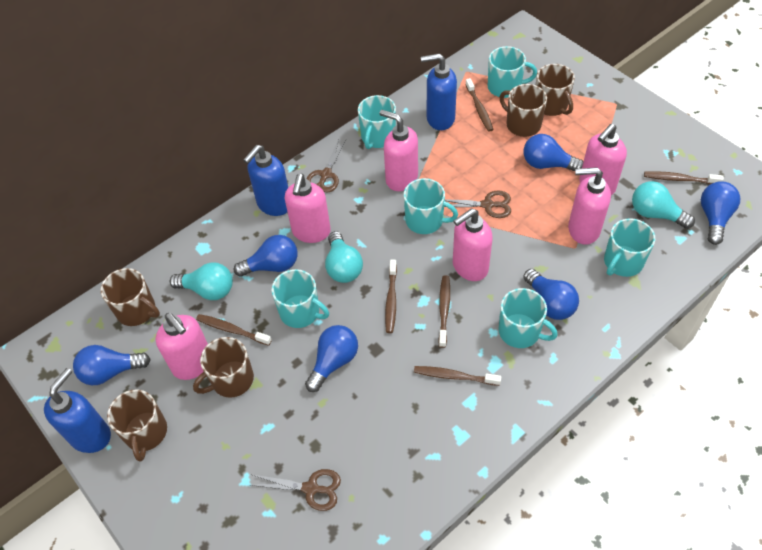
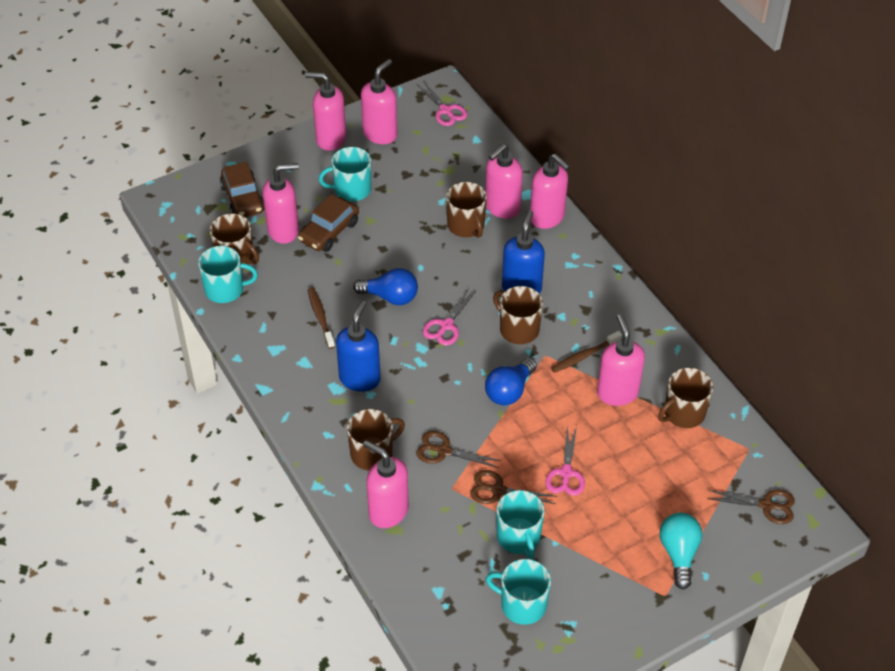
blue light bulb: 6 -> 2
blue soap dispenser: 3 -> 2
brown car: 0 -> 2
brown toothbrush: 6 -> 2
pink scissors: 0 -> 3
pink soap dispenser: 6 -> 7
turquoise light bulb: 3 -> 1
turquoise mug: 6 -> 4

